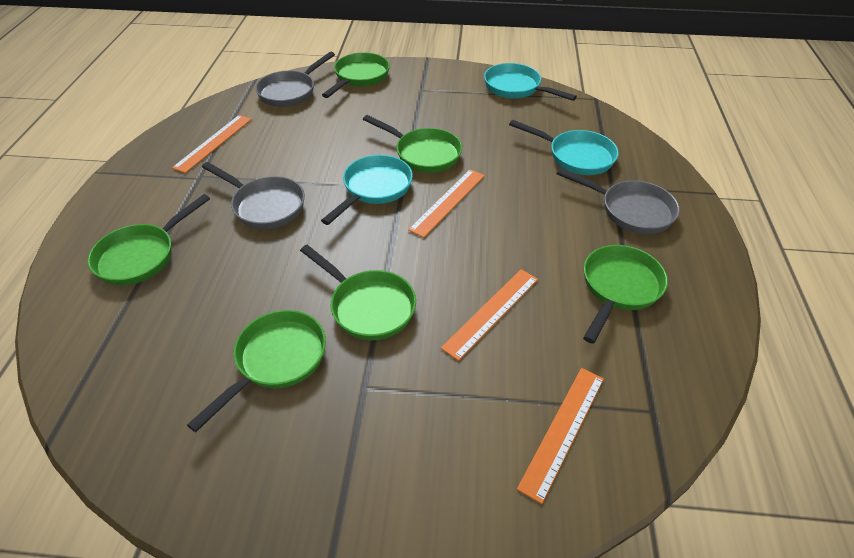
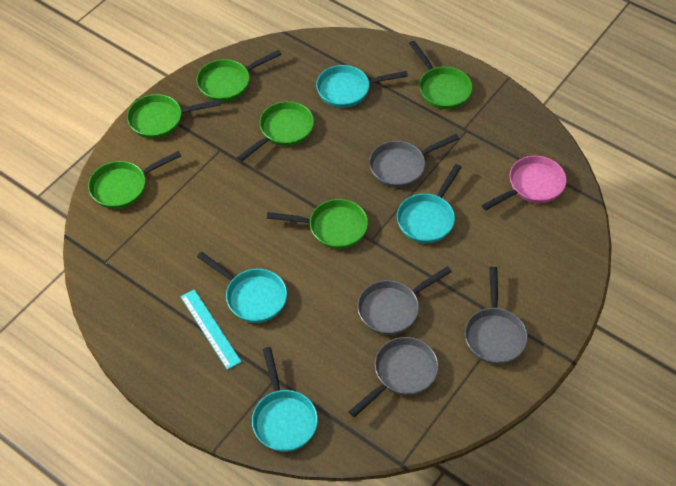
grey pan: 3 -> 4
orange ruler: 4 -> 0
pink pan: 0 -> 1
turquoise pan: 3 -> 4
turquoise ruler: 0 -> 1

